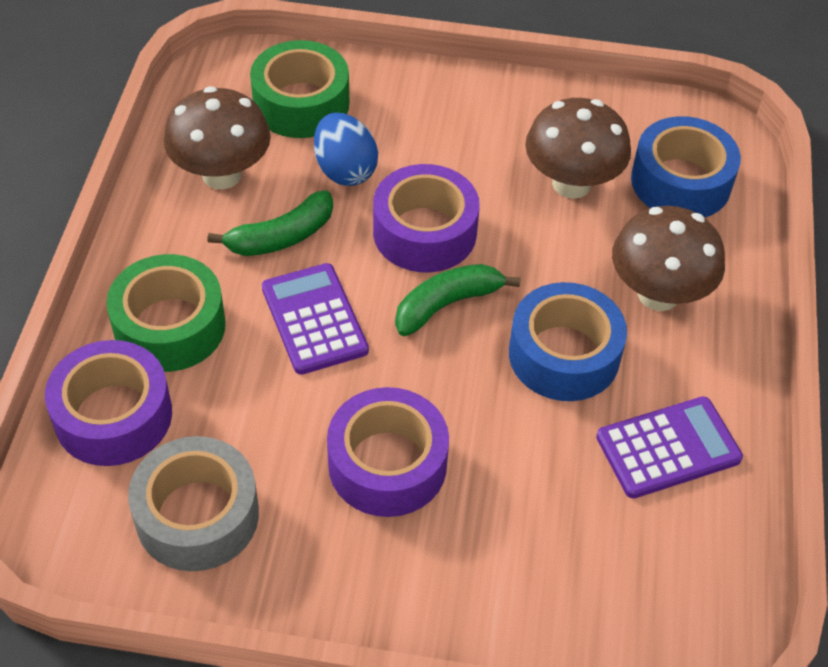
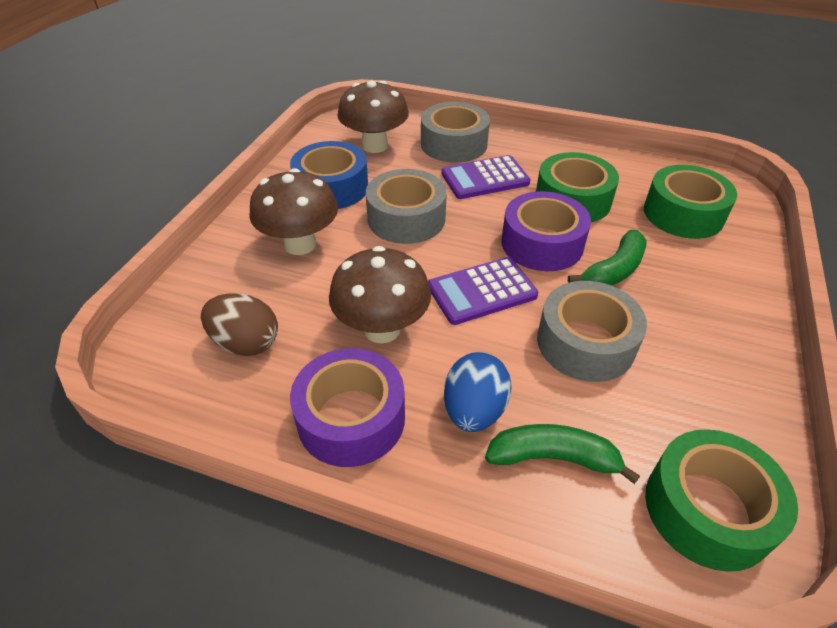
blue tape: 2 -> 1
brown egg: 0 -> 1
green tape: 2 -> 3
grey tape: 1 -> 3
purple tape: 3 -> 2

